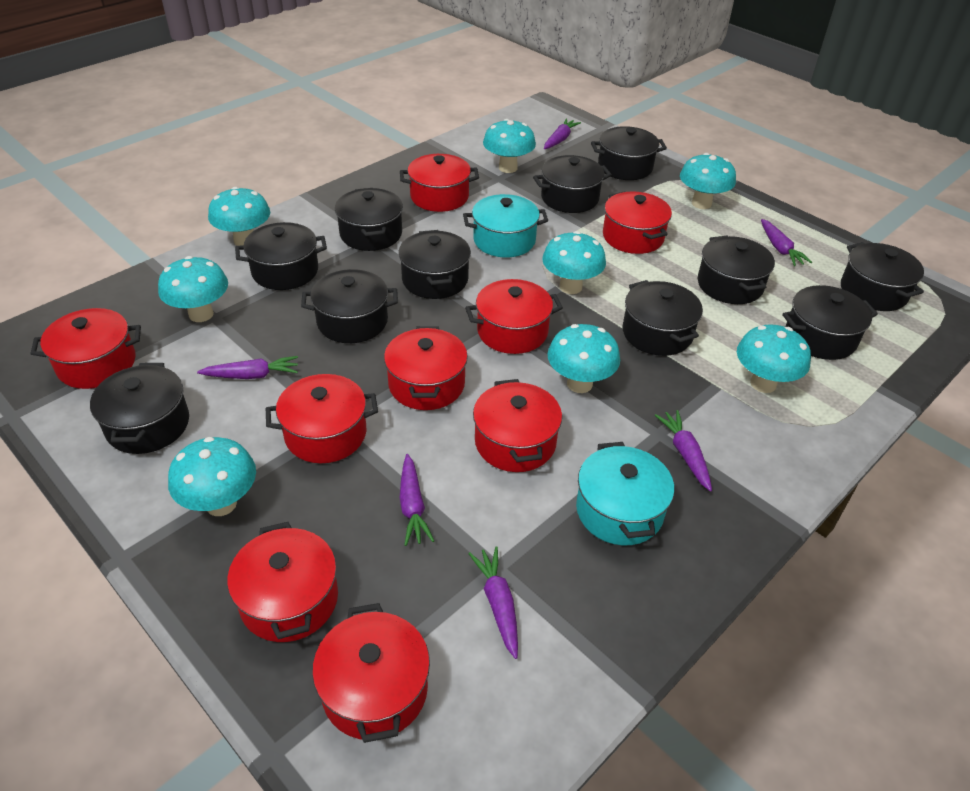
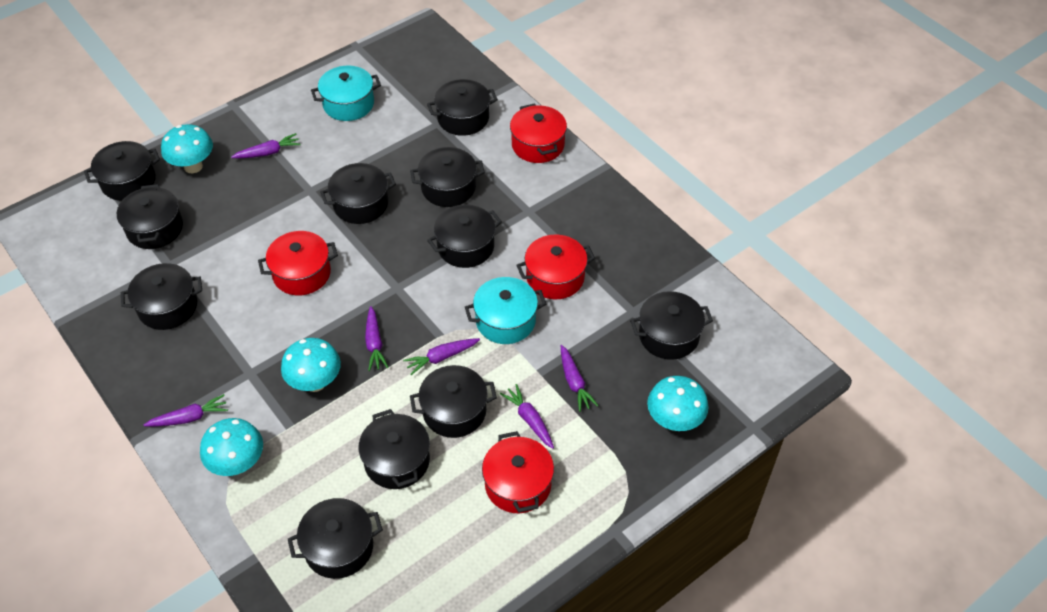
red pot: 9 -> 4
turquoise mushroom: 8 -> 4

